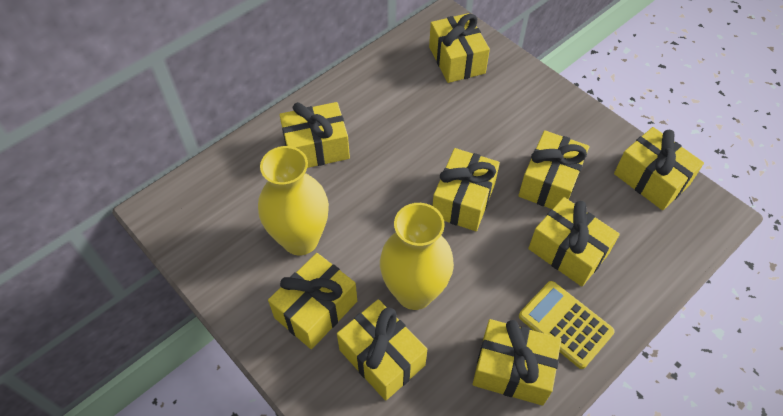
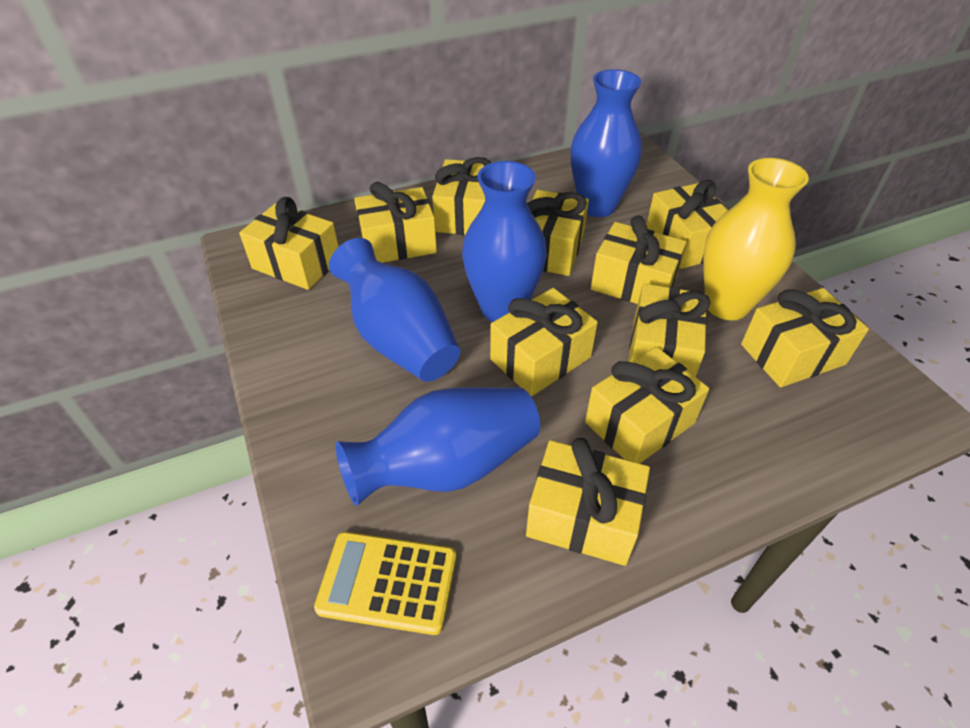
blue vase: 0 -> 4
yellow gift: 9 -> 11
yellow vase: 2 -> 1

